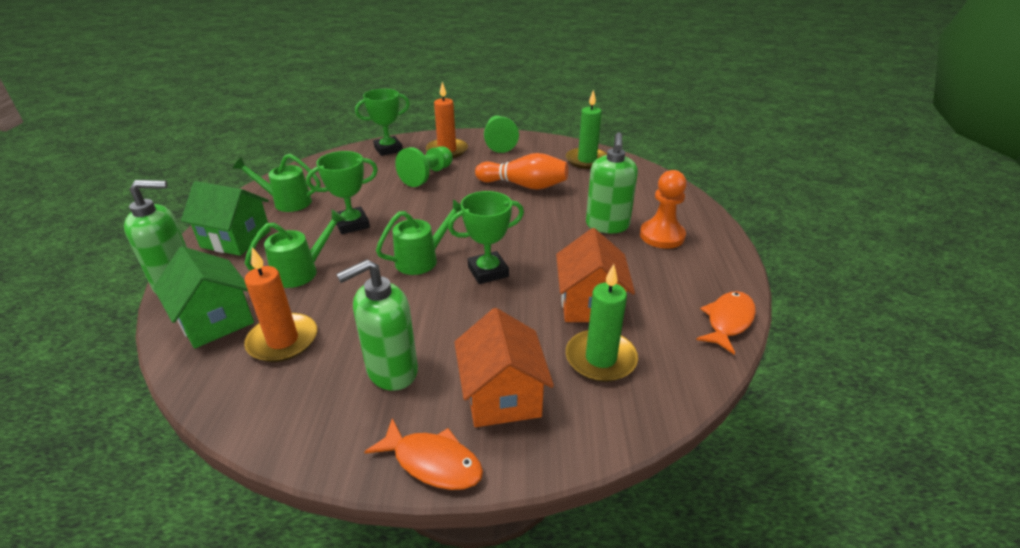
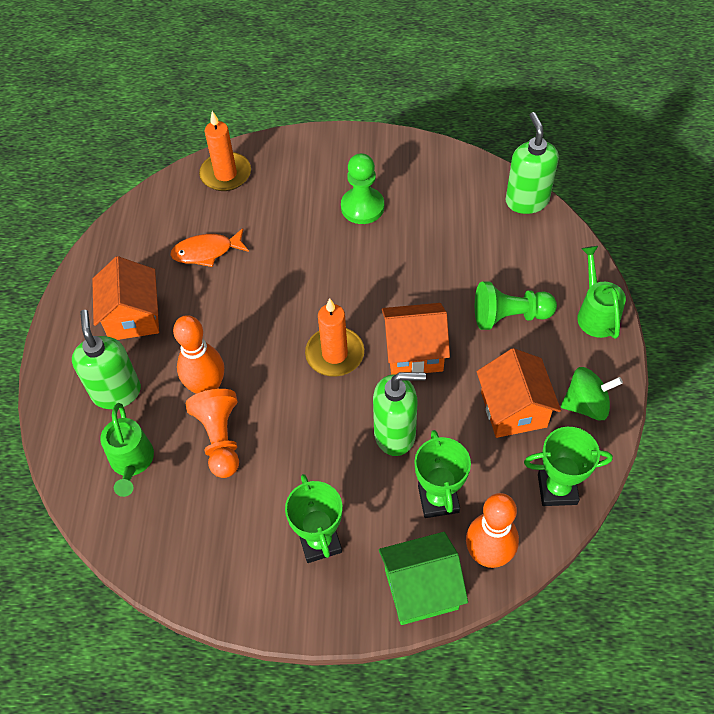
green candle: 2 -> 0
green house: 2 -> 1
green spinning top: 0 -> 1
green watering can: 3 -> 2
orange bowling pin: 1 -> 2
orange fish: 2 -> 1
orange house: 2 -> 3

